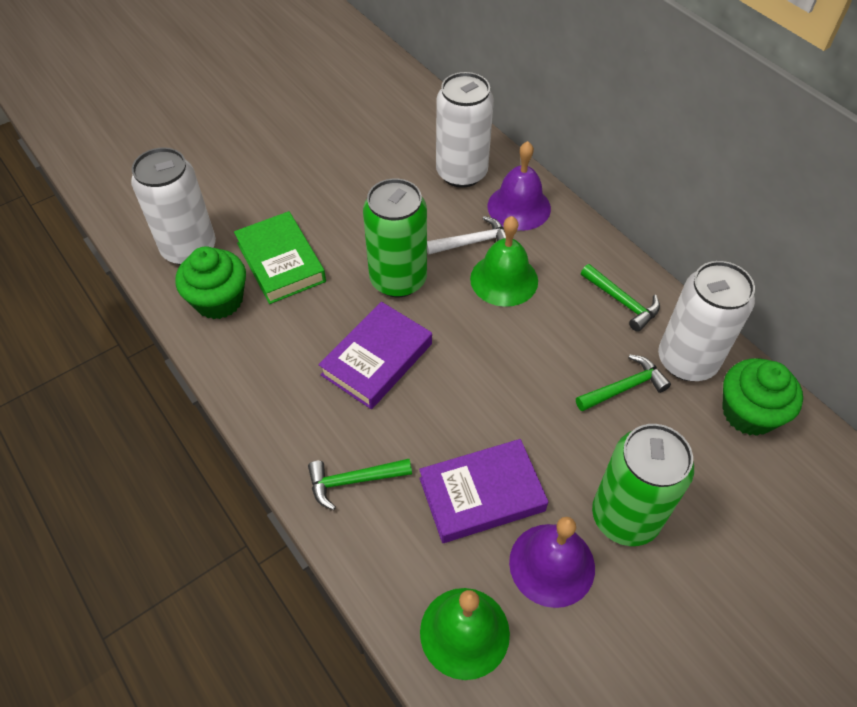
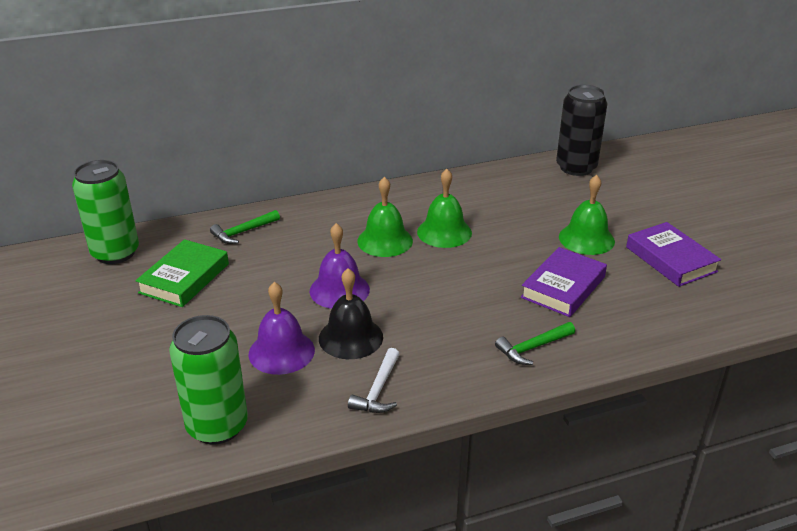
black bell: 0 -> 1
black can: 0 -> 1
green bell: 2 -> 3
green cupcake: 2 -> 0
green hammer: 3 -> 2
white can: 3 -> 0

